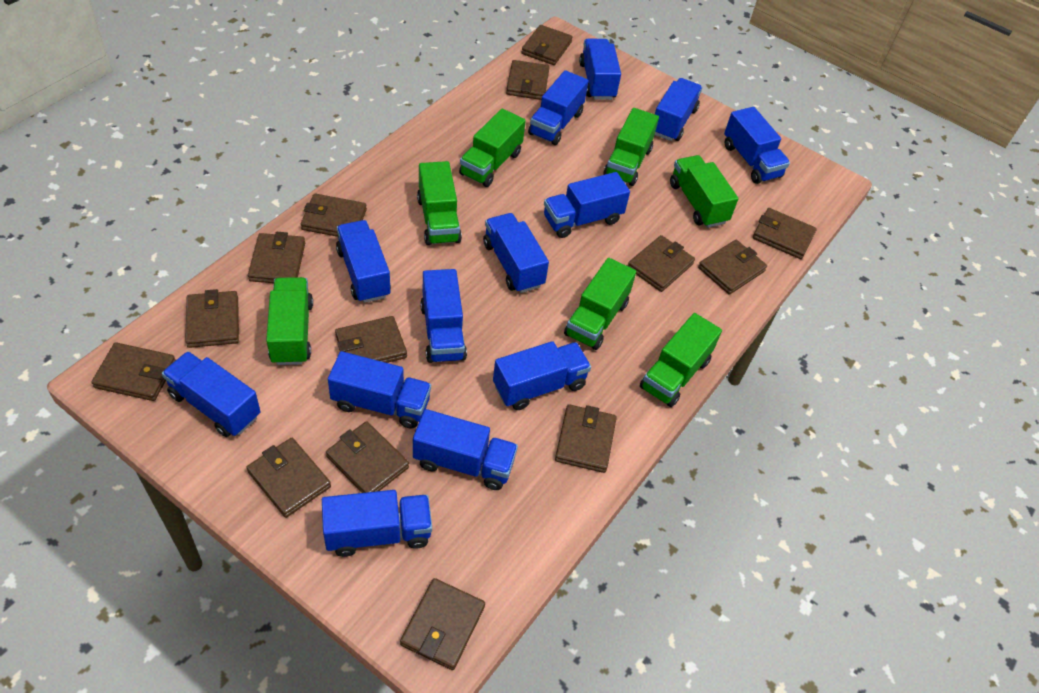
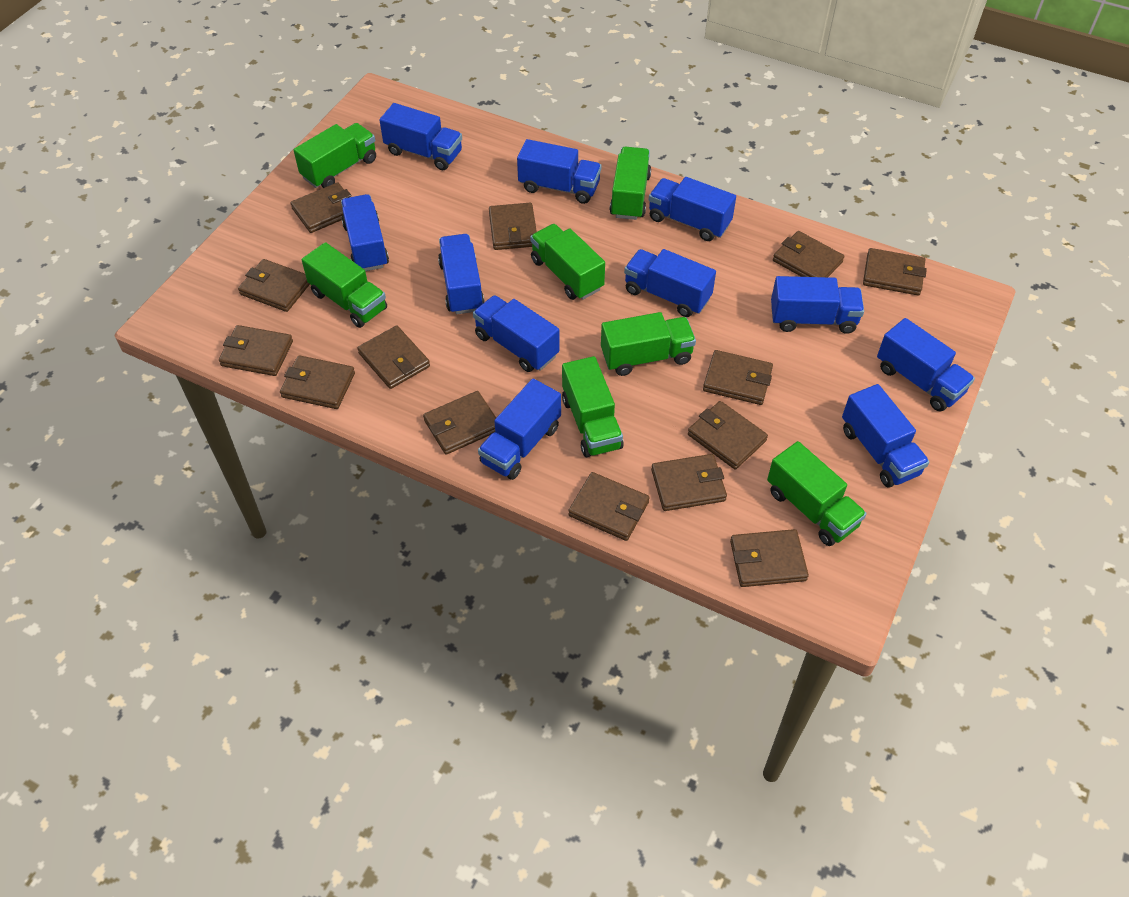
blue truck: 13 -> 11

